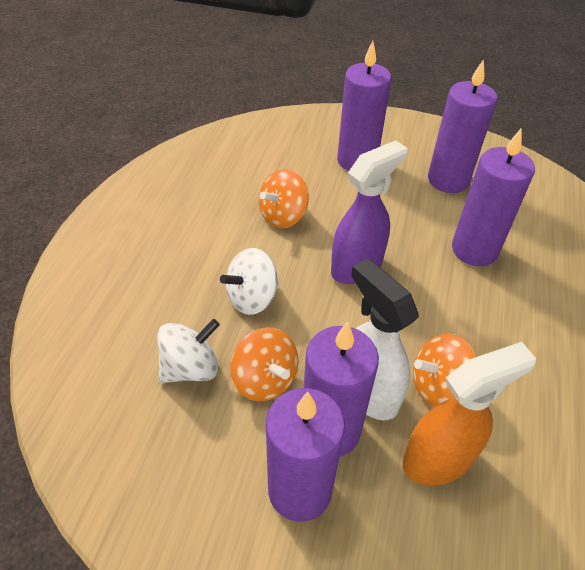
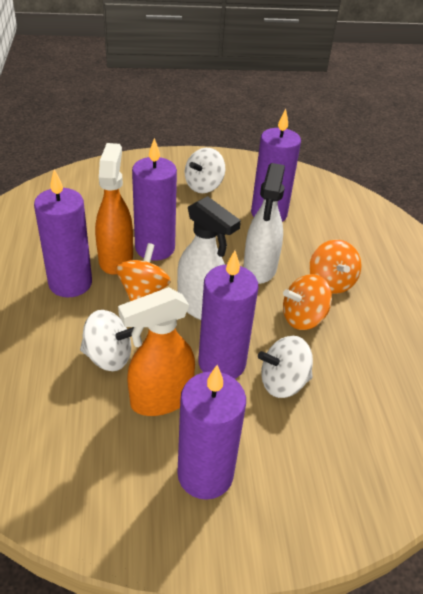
orange spray bottle: 1 -> 2
purple spray bottle: 1 -> 0
white spinning top: 2 -> 3
white spray bottle: 1 -> 2

